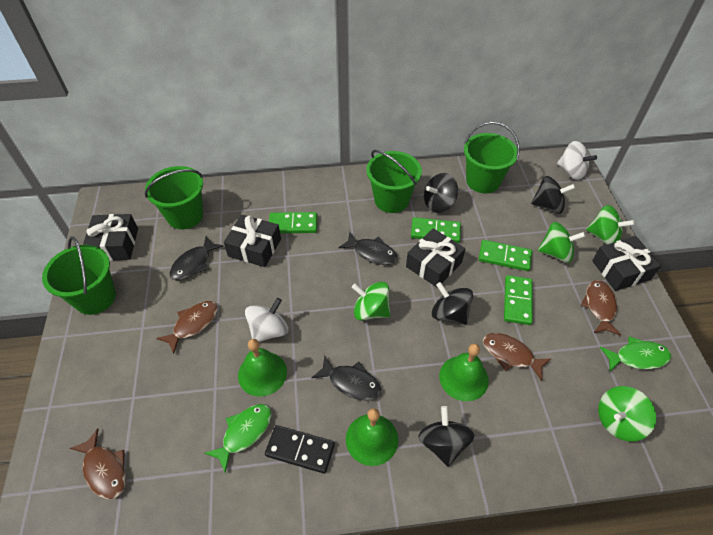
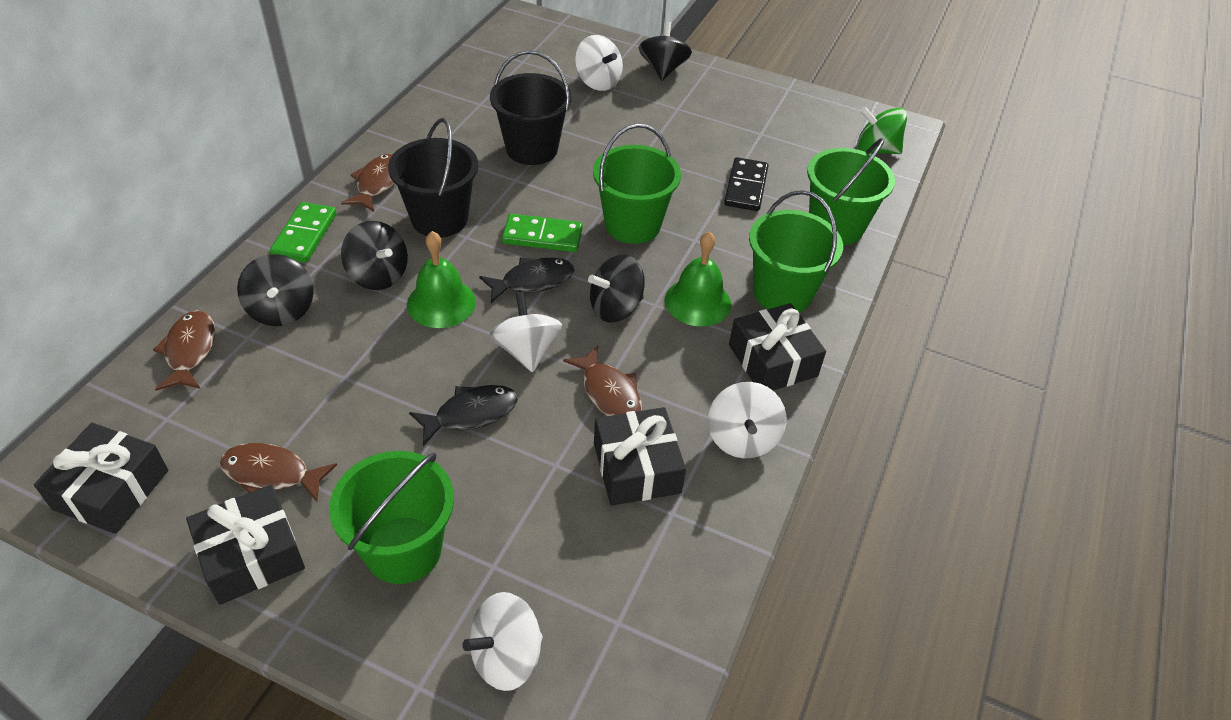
black bucket: 0 -> 2
black fish: 3 -> 2
green bell: 3 -> 2
green domino: 4 -> 2
green fish: 2 -> 0
green spinning top: 4 -> 1
white spinning top: 2 -> 4

